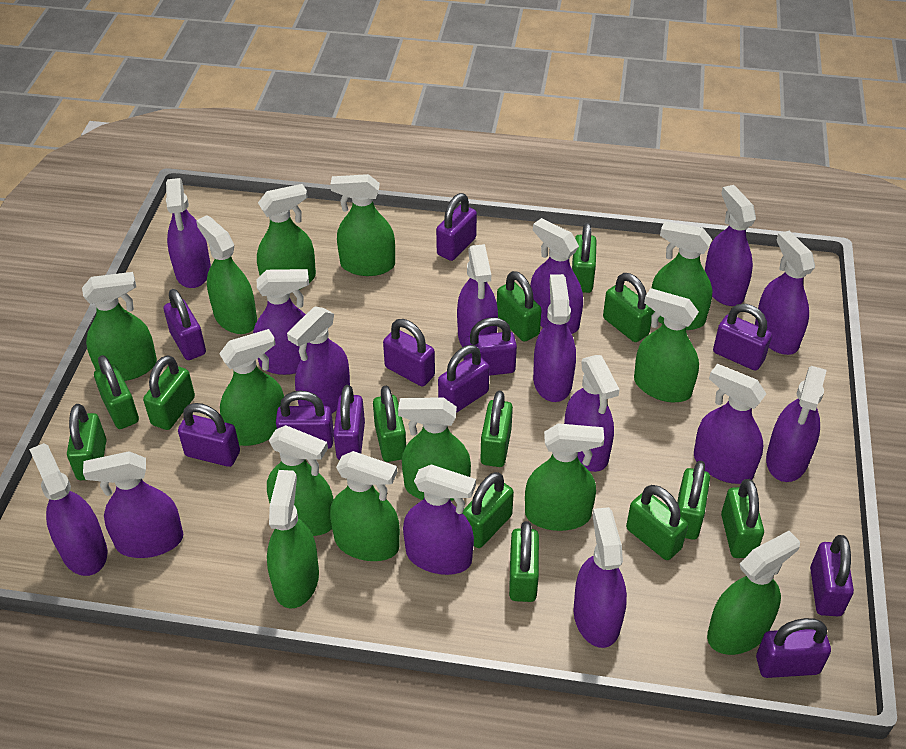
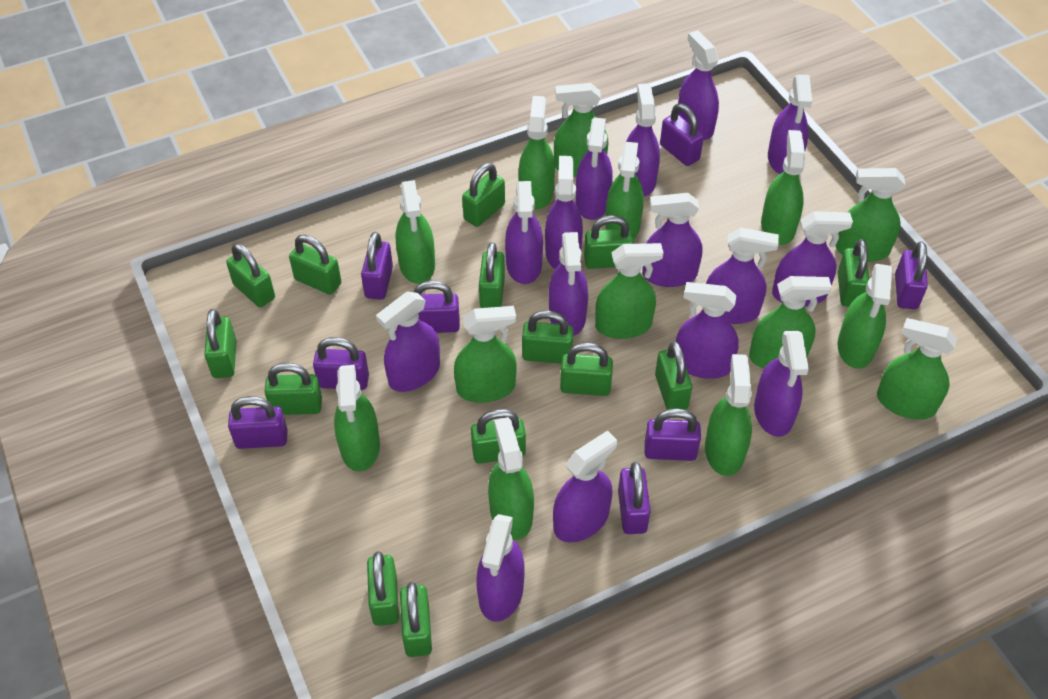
green padlock: 13 -> 14
green spray bottle: 13 -> 14
purple padlock: 11 -> 8

